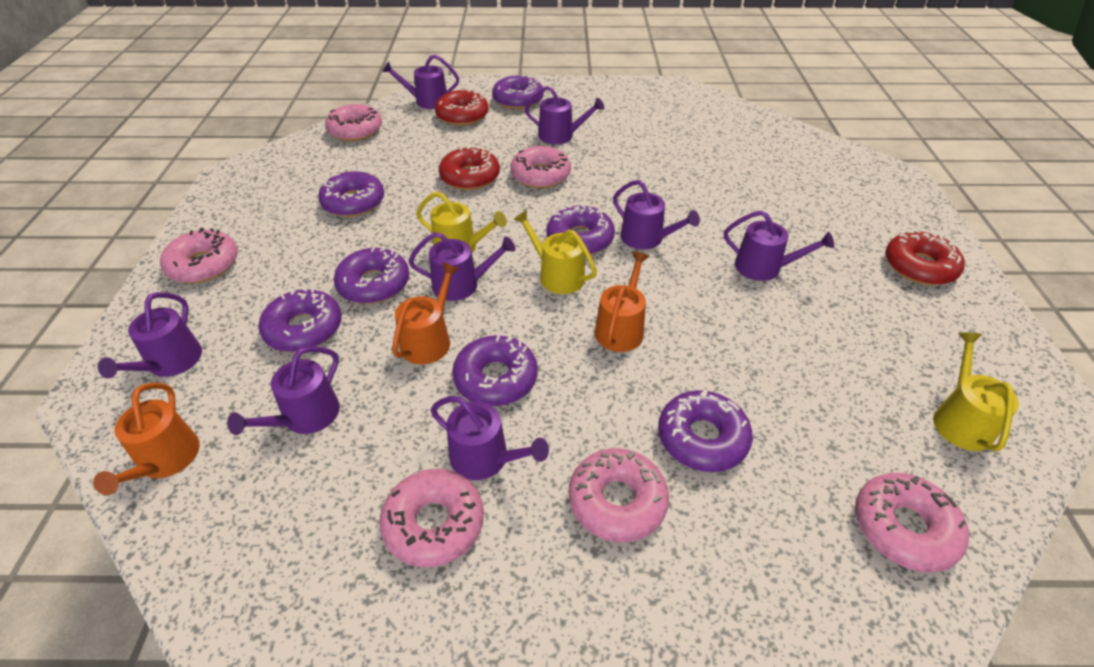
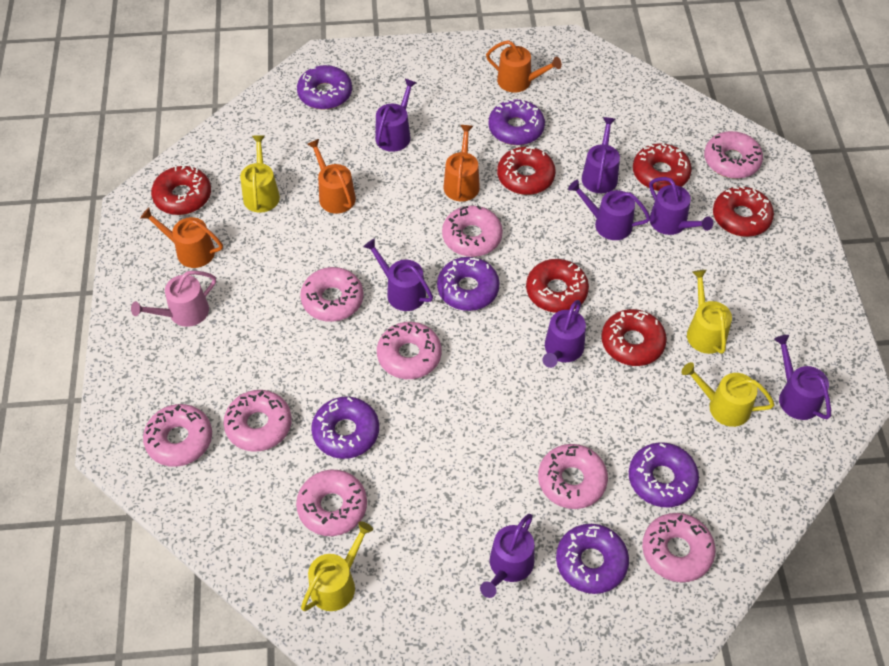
orange watering can: 3 -> 4
pink donut: 6 -> 9
pink watering can: 0 -> 1
purple donut: 7 -> 6
red donut: 3 -> 6
yellow watering can: 3 -> 4

